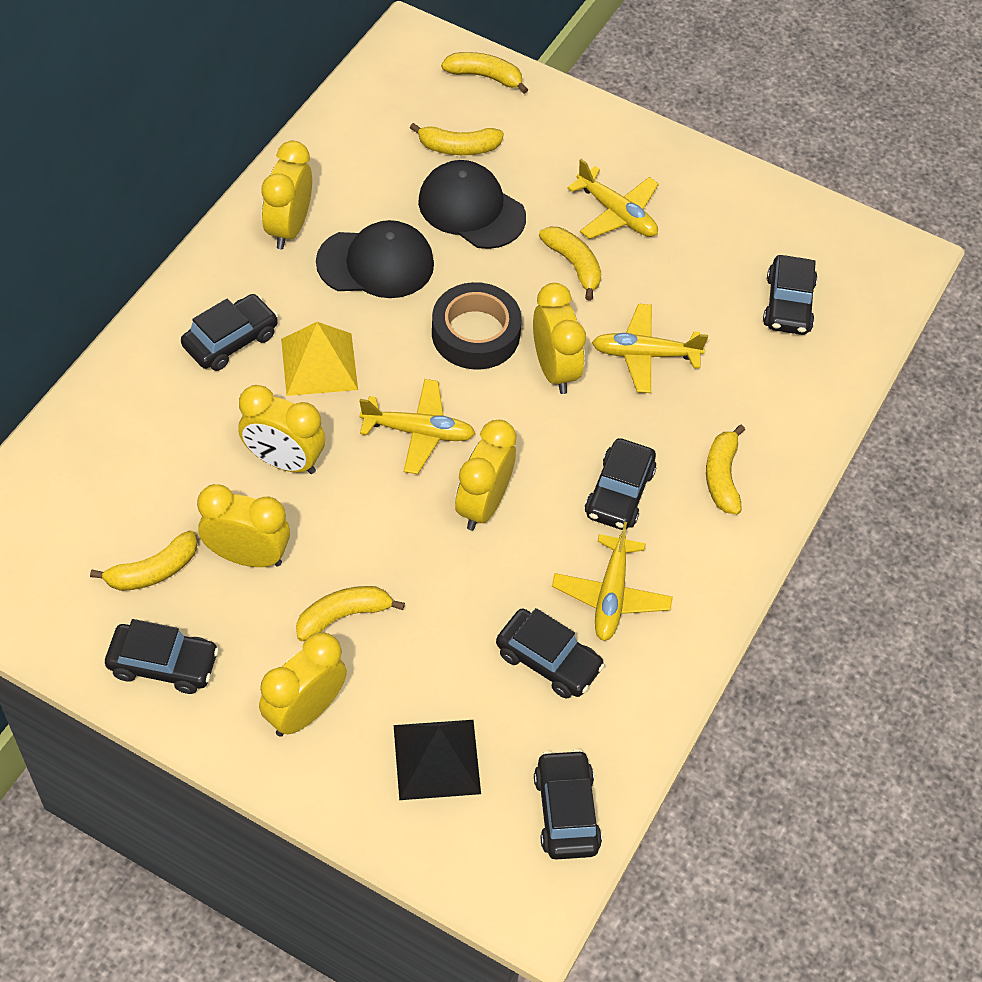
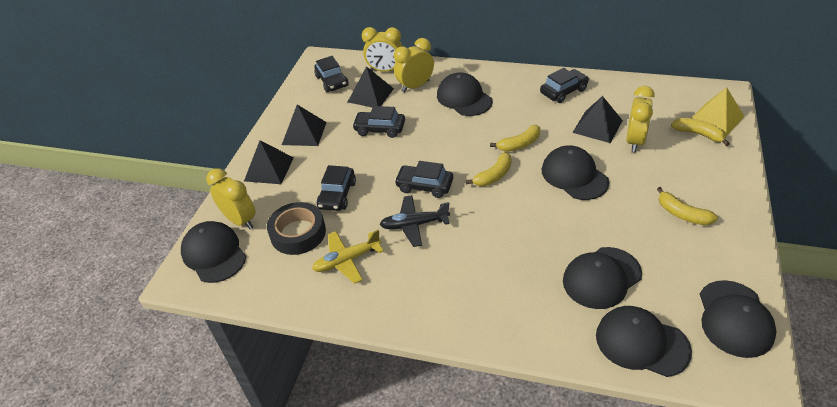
black cap: 2 -> 6
black car: 6 -> 5
black plane: 0 -> 1
black pyramid: 1 -> 4
yellow banana: 6 -> 4
yellow clock: 6 -> 4
yellow plane: 4 -> 1

